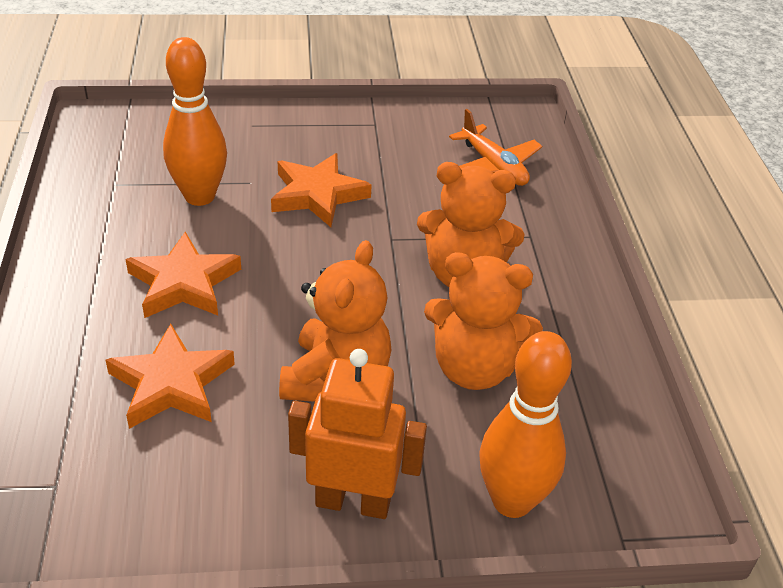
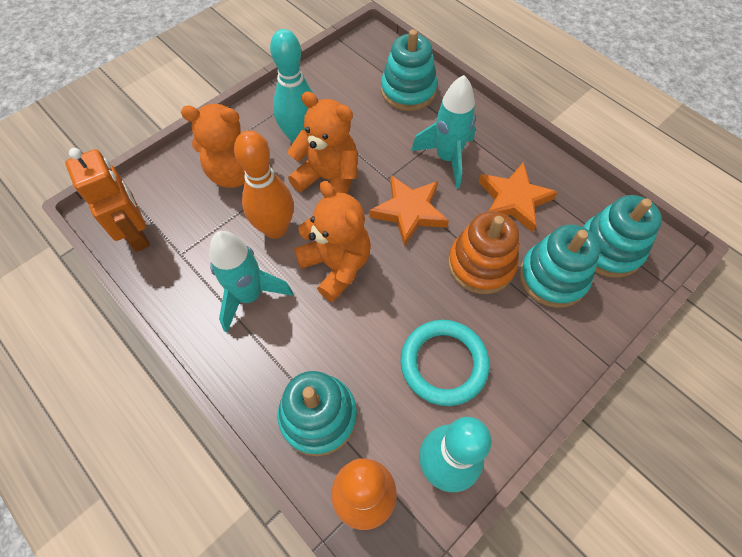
orange plane: 1 -> 0
orange stacking toy: 0 -> 1
orange star: 3 -> 2
turquoise bowling pin: 0 -> 2
turquoise ring: 0 -> 1
turquoise rocket: 0 -> 2
turquoise stacking toy: 0 -> 4

